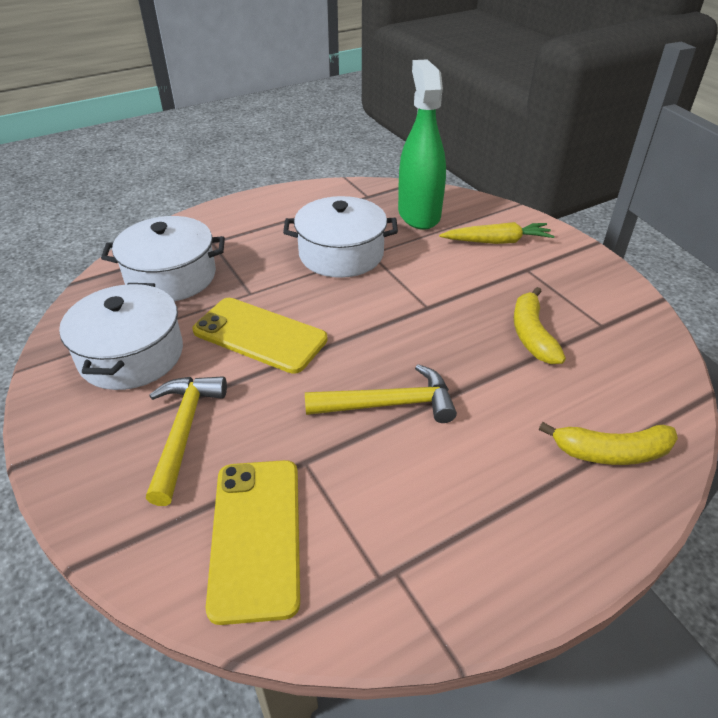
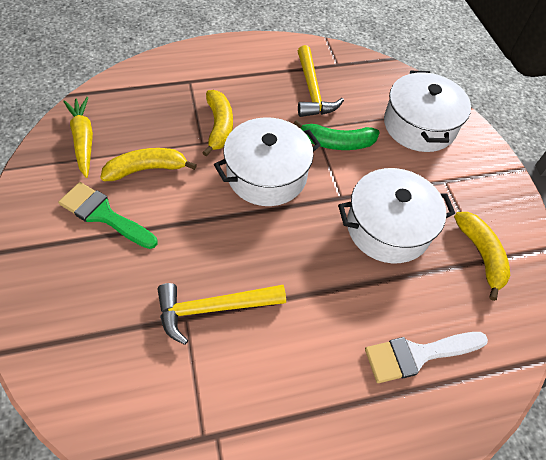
green banana: 0 -> 1
green brush: 0 -> 1
green spray bottle: 1 -> 0
white brush: 0 -> 1
yellow banana: 2 -> 3
yellow phone: 2 -> 0

